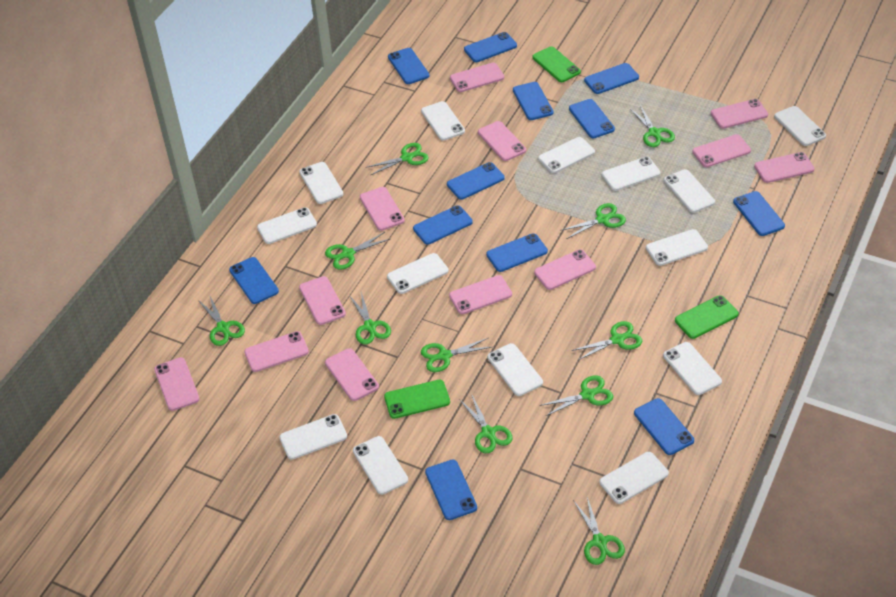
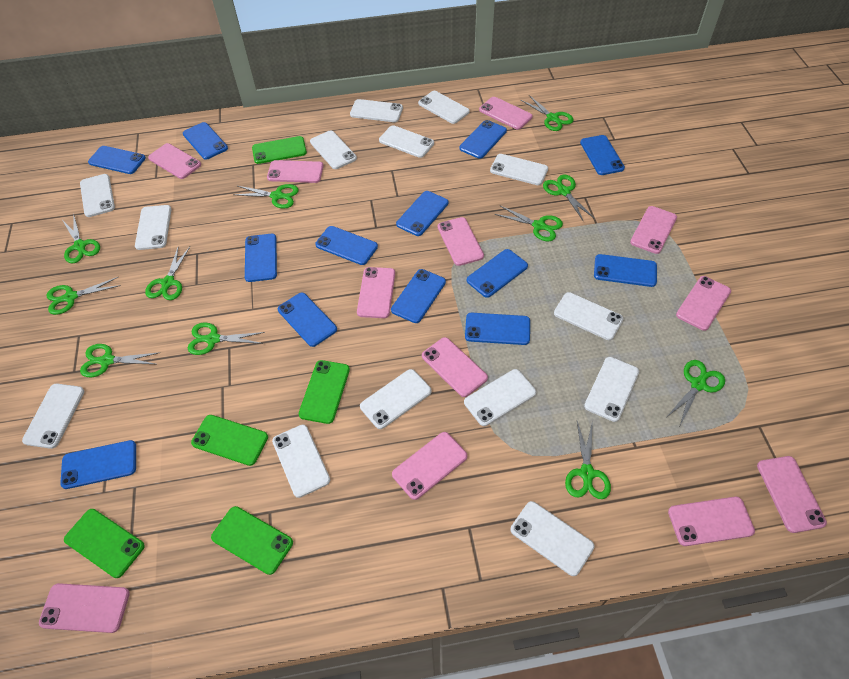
blue phone: 12 -> 13
green phone: 3 -> 5

